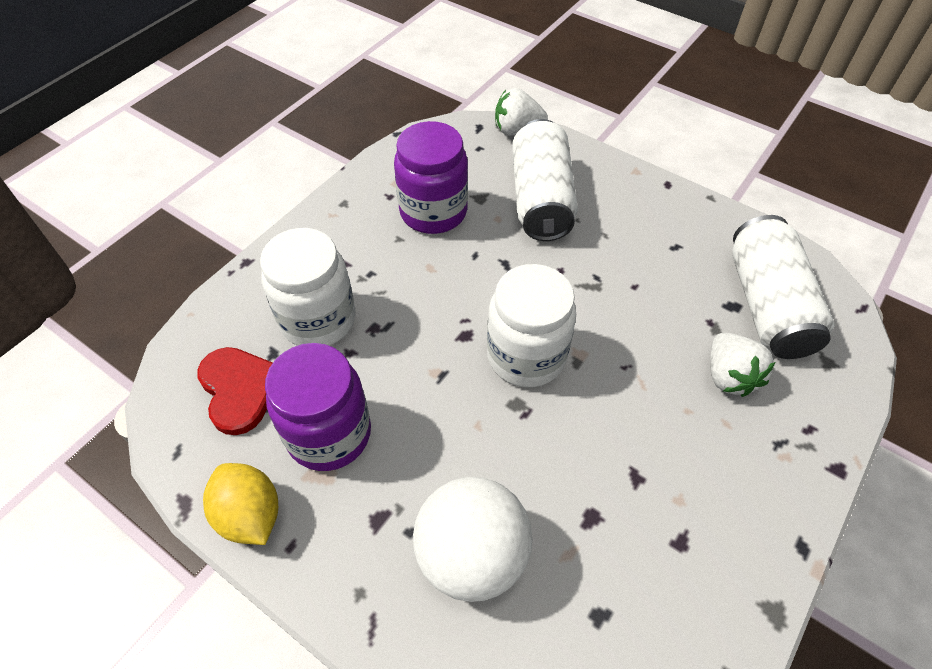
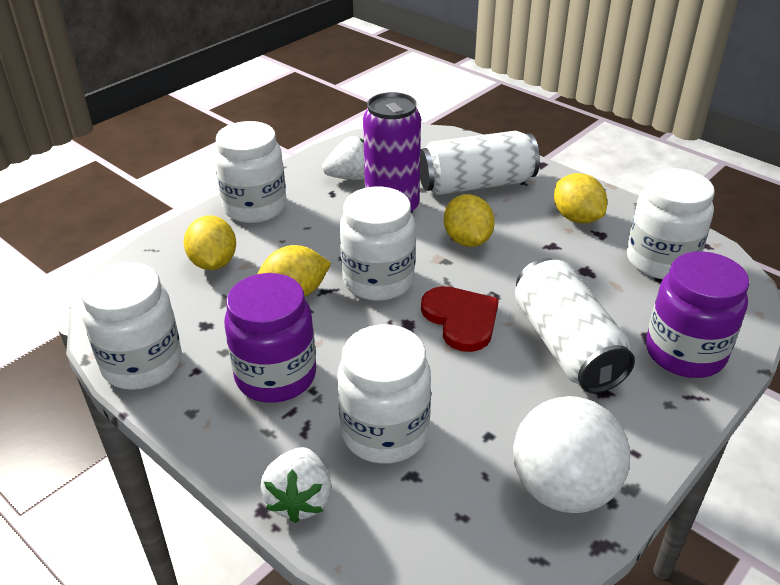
purple can: 0 -> 1
white jar: 2 -> 5
yellow lemon: 1 -> 4

